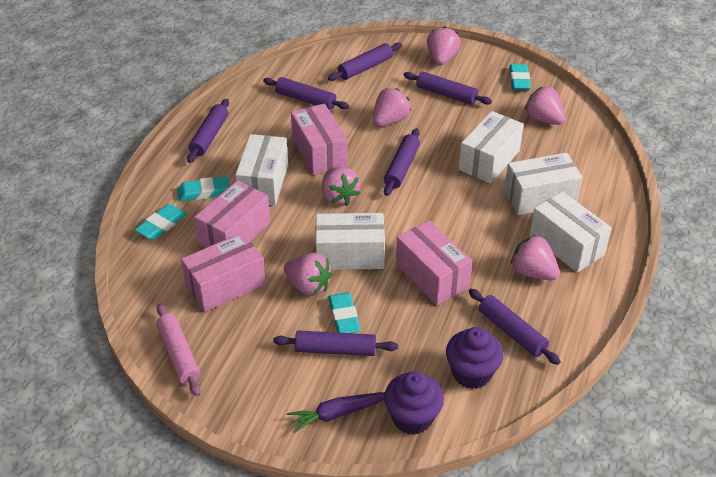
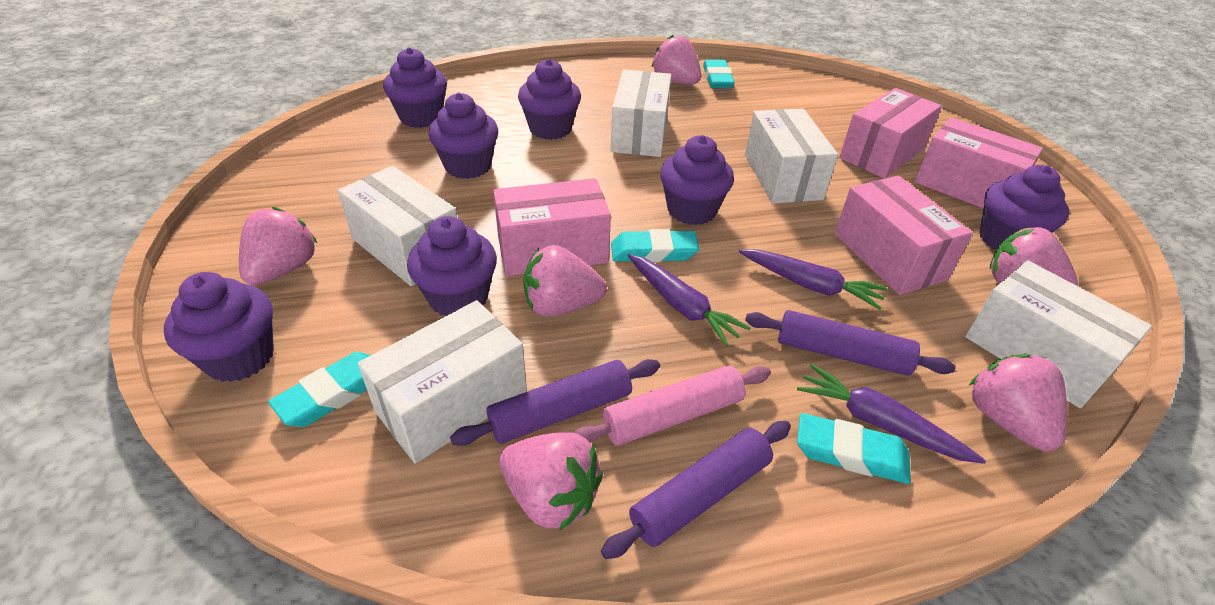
purple carrot: 1 -> 3
purple cupcake: 2 -> 7
purple rolling pin: 7 -> 3

